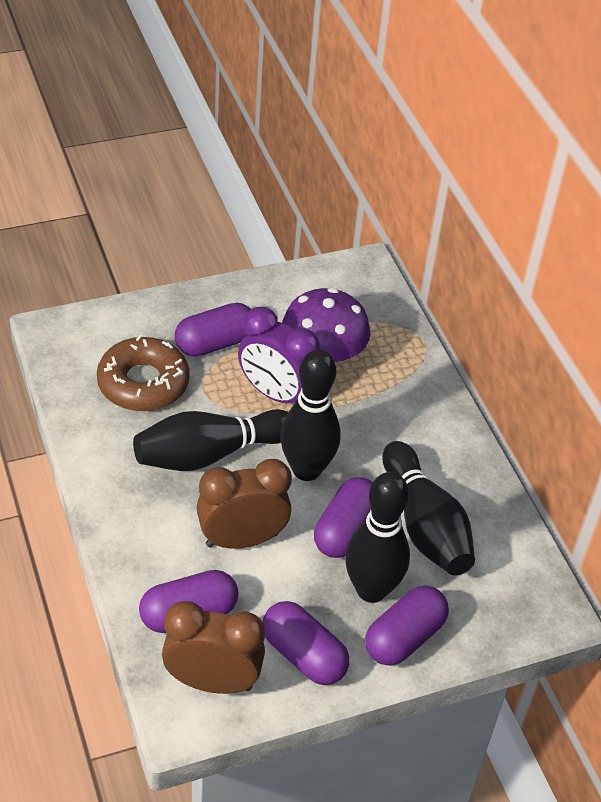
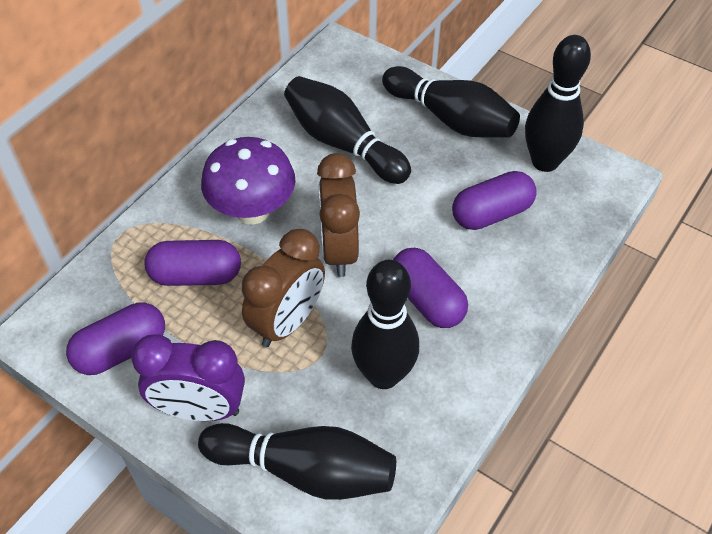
black bowling pin: 4 -> 5
brown donut: 1 -> 0
purple capsule: 5 -> 4

